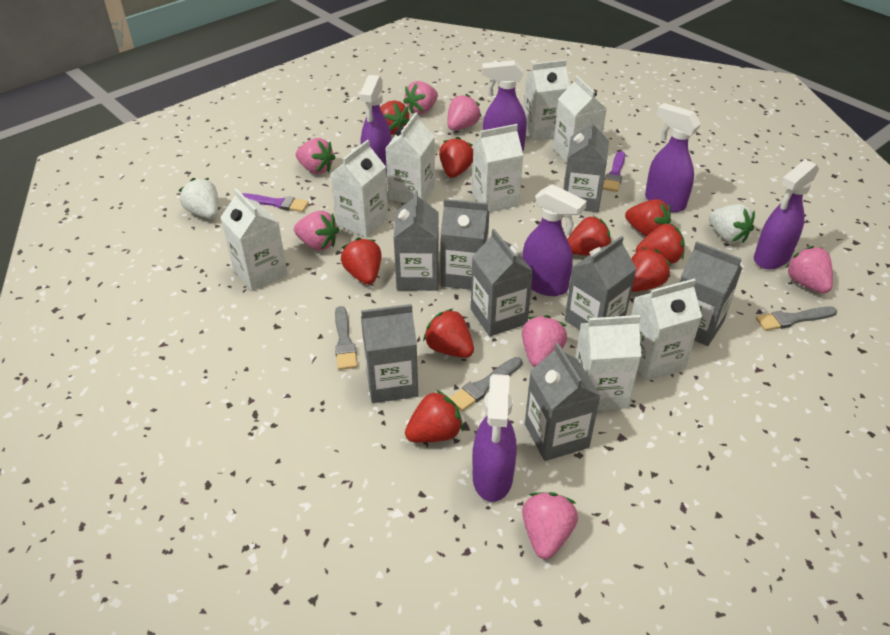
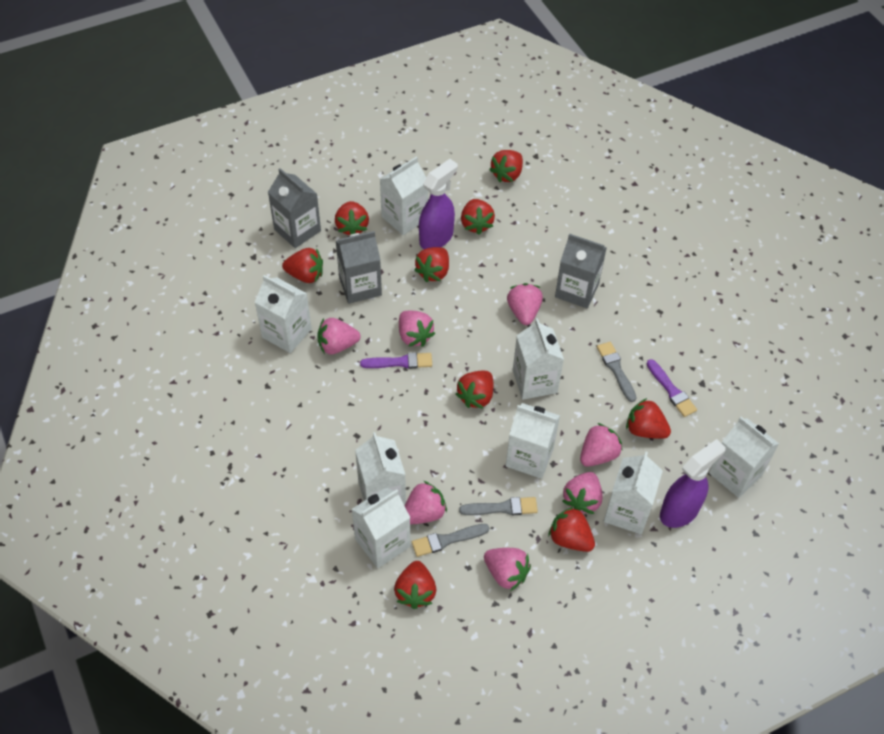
grey carton: 8 -> 3
purple spray bottle: 6 -> 2
white strawberry: 2 -> 0

